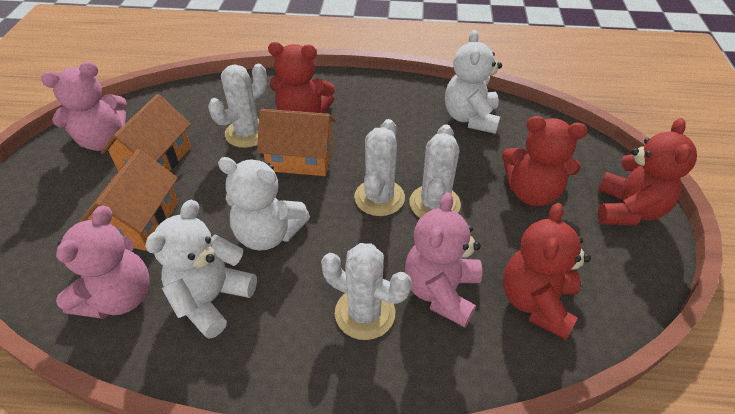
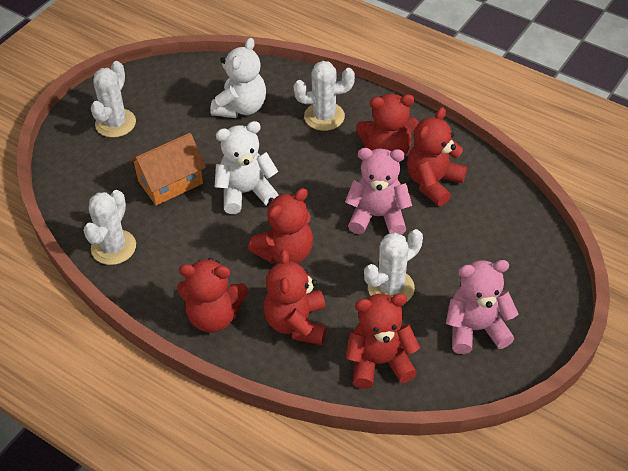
orange house: 3 -> 1
pink teddy bear: 3 -> 2
red teddy bear: 4 -> 6
white teddy bear: 3 -> 2

